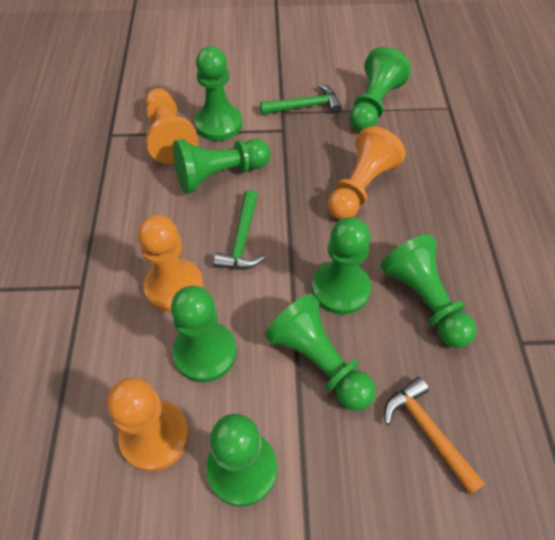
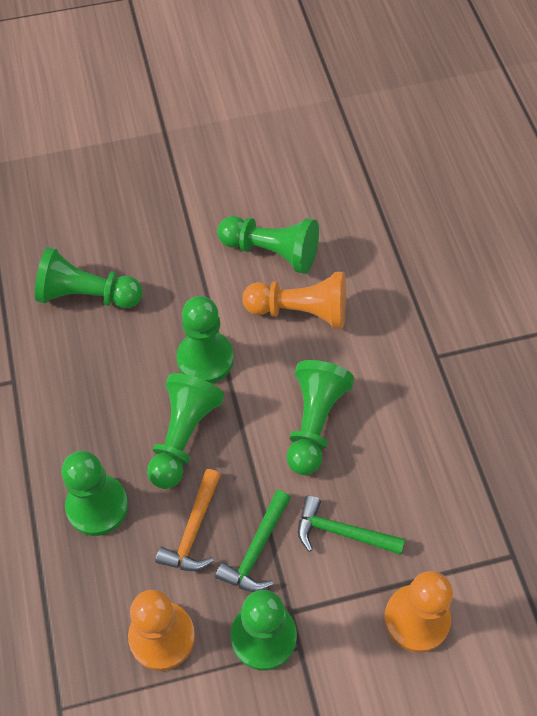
green pawn: 8 -> 7
orange pawn: 4 -> 3

